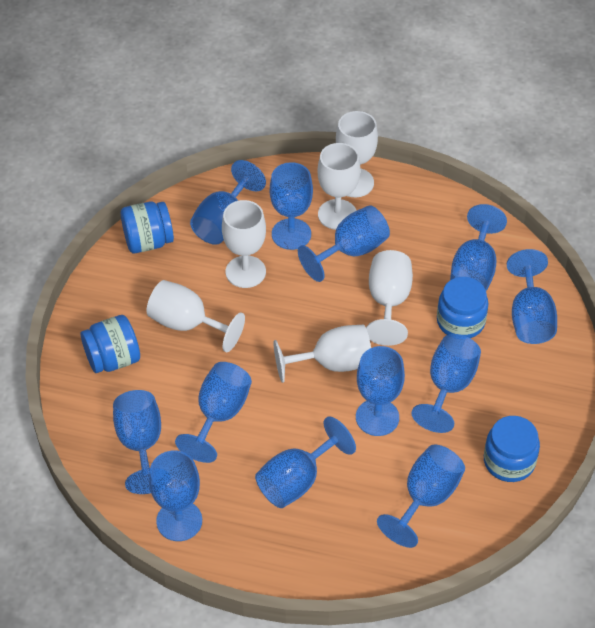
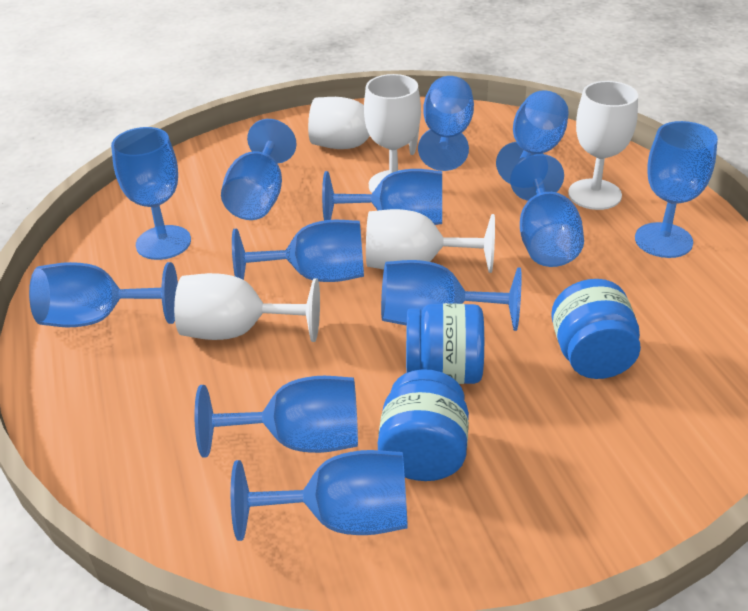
blue jar: 4 -> 3
white goblet: 6 -> 5

